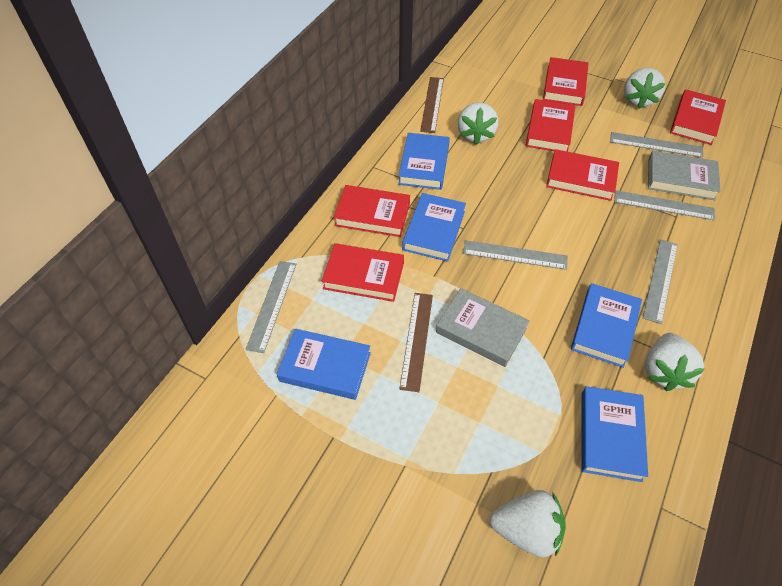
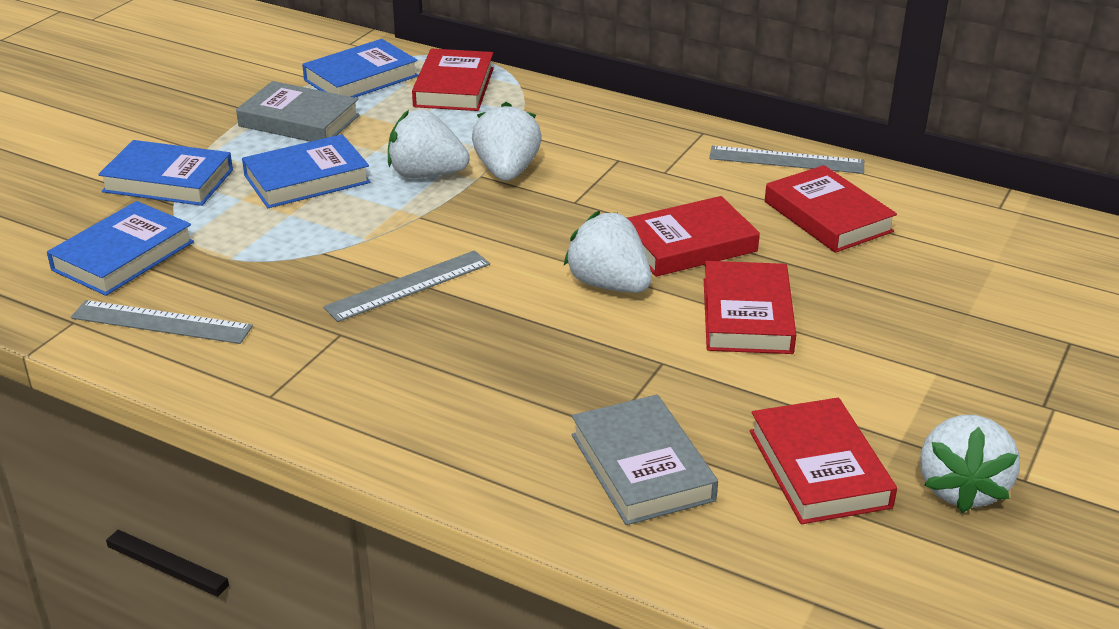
blue book: 5 -> 4
brown ruler: 2 -> 0
grey ruler: 5 -> 3
red book: 6 -> 5

